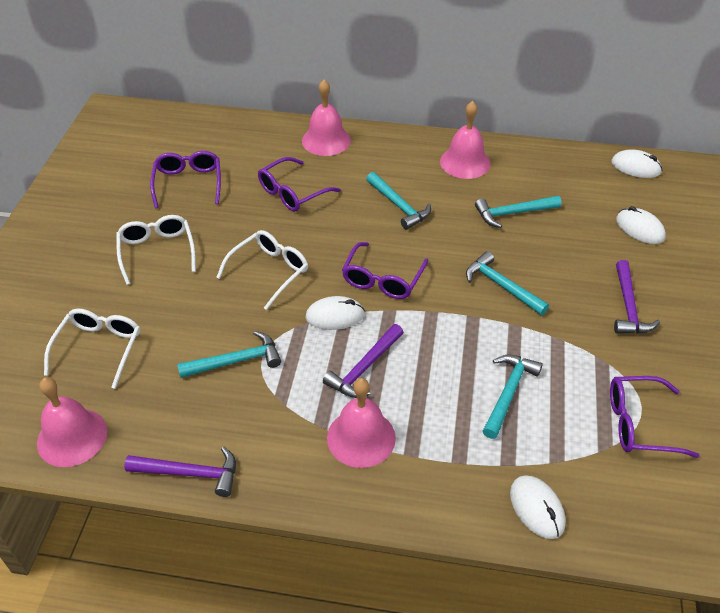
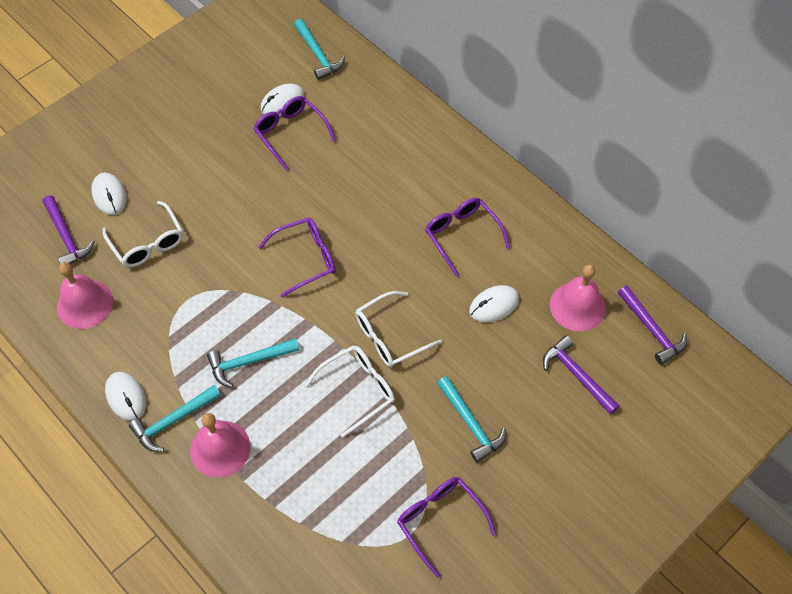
pink bell: 4 -> 3
turquoise hammer: 5 -> 4

